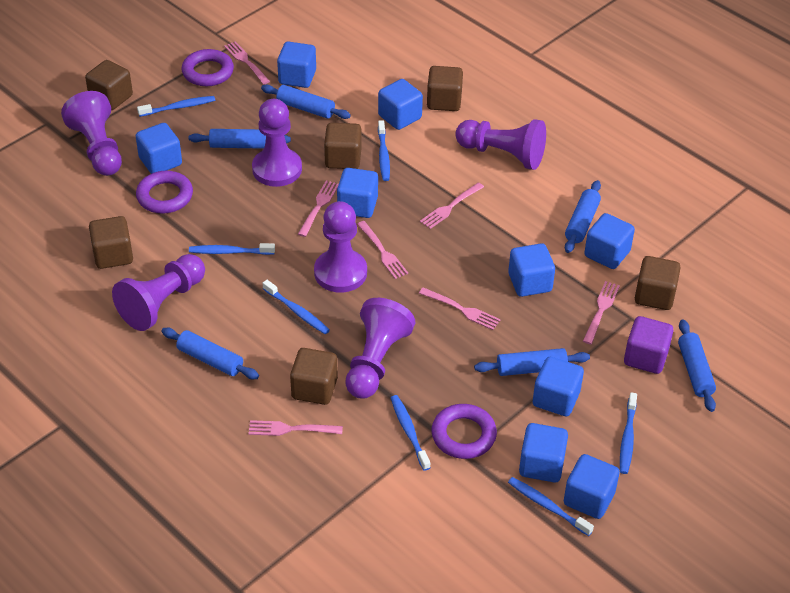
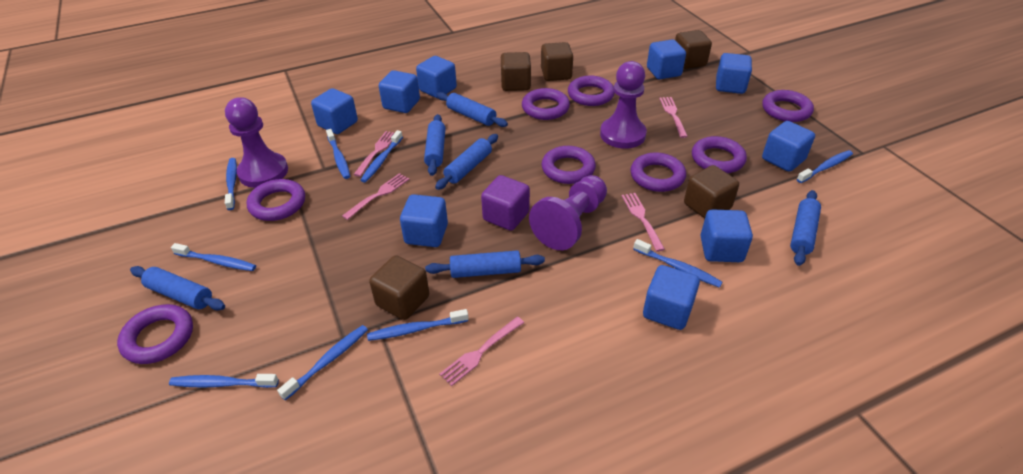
blue toothbrush: 7 -> 9
brown cube: 6 -> 5
pink fork: 7 -> 5
purple pawn: 6 -> 3
purple ring: 3 -> 8

